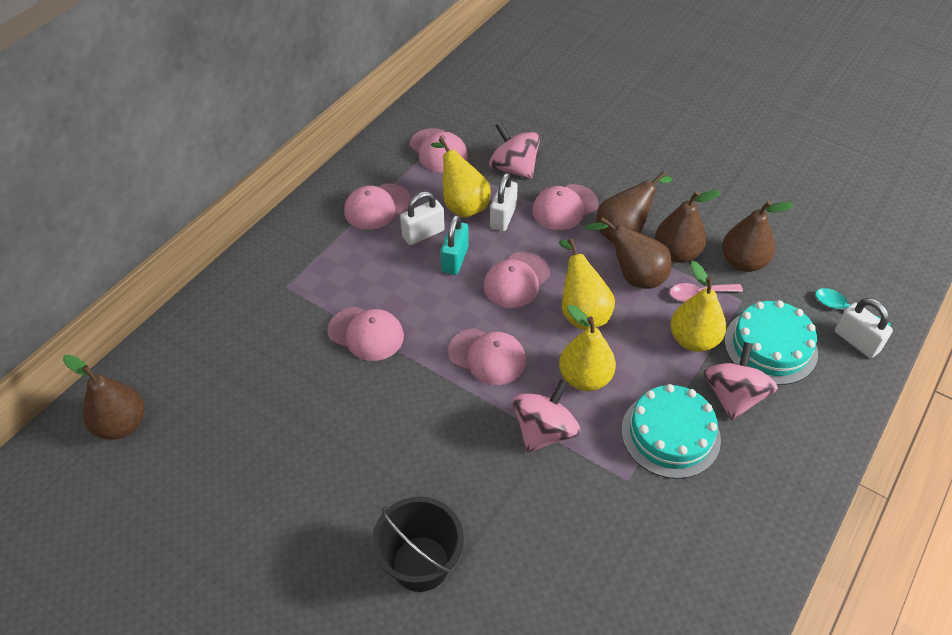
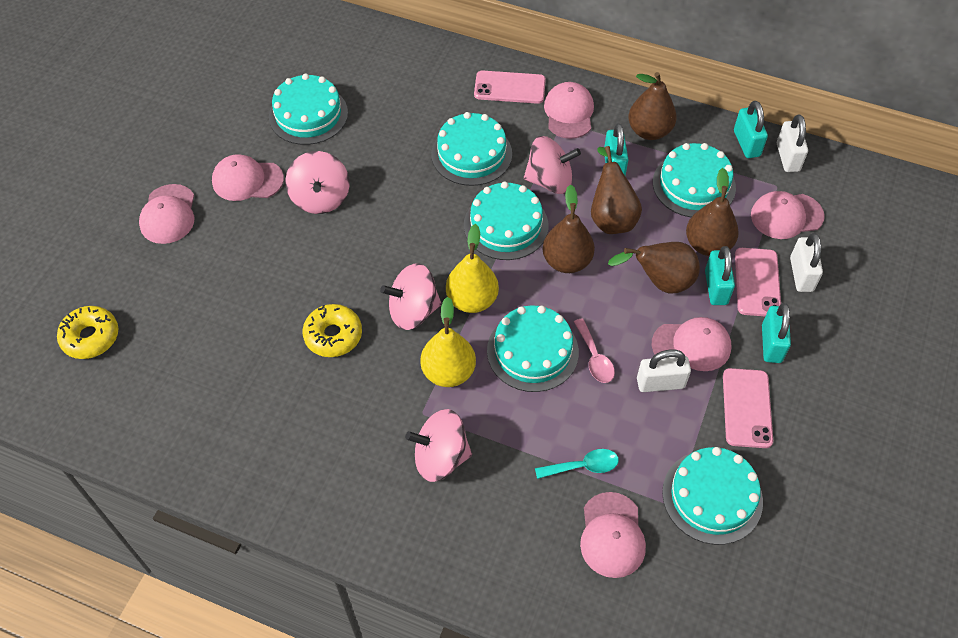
black bucket: 1 -> 0
pink phone: 0 -> 3
pink spinning top: 3 -> 4
turquoise cake: 2 -> 6
turquoise padlock: 1 -> 4
yellow donut: 0 -> 2
yellow pear: 4 -> 2

